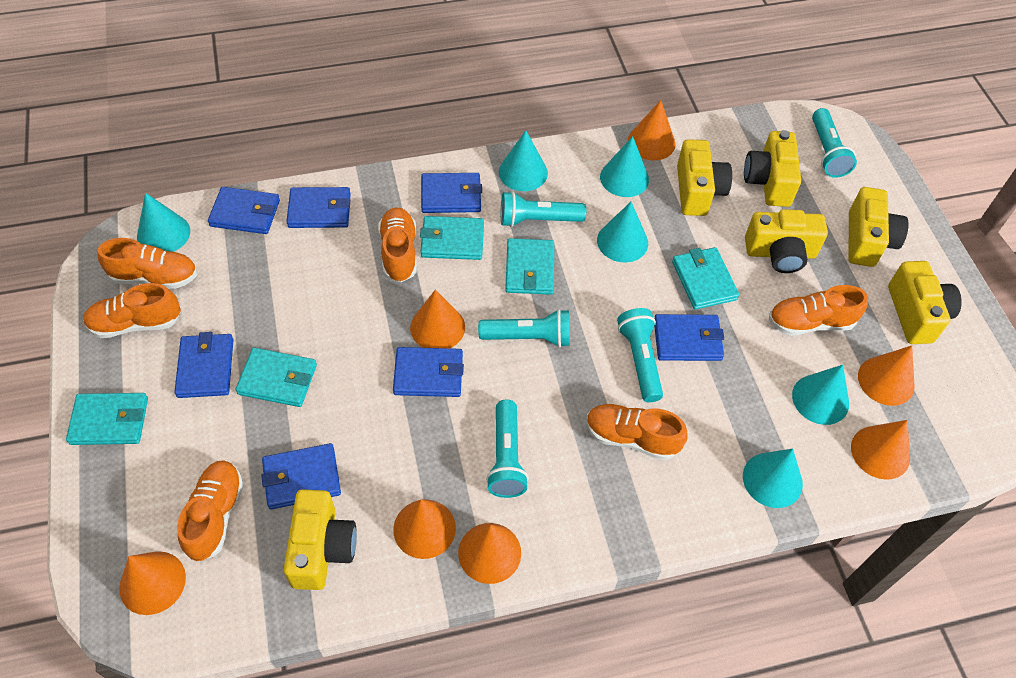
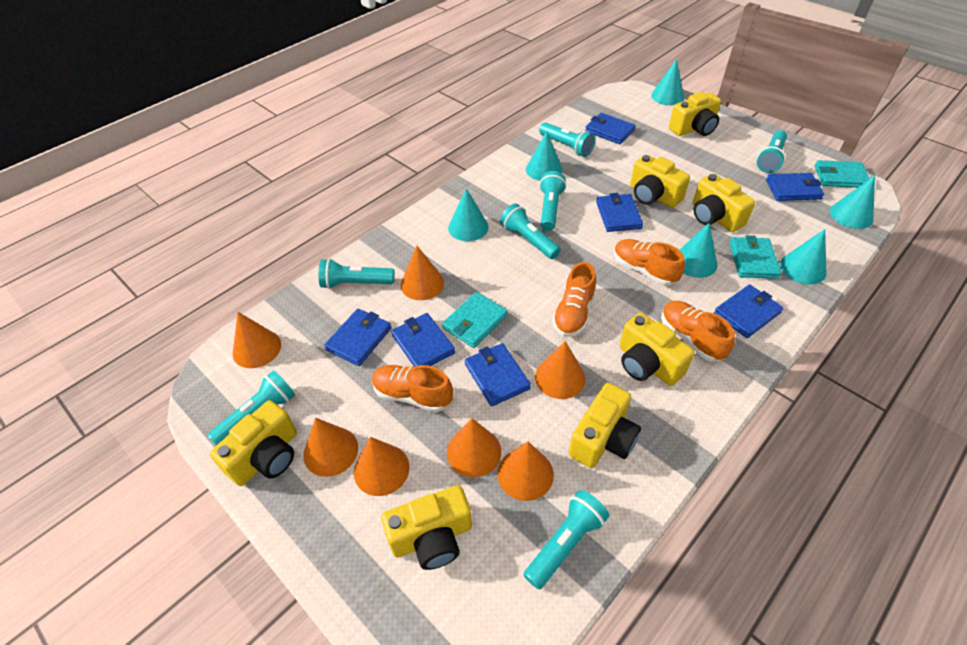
orange shoe: 6 -> 4
turquoise flashlight: 5 -> 7
turquoise wallet: 5 -> 3
yellow camera: 6 -> 7

